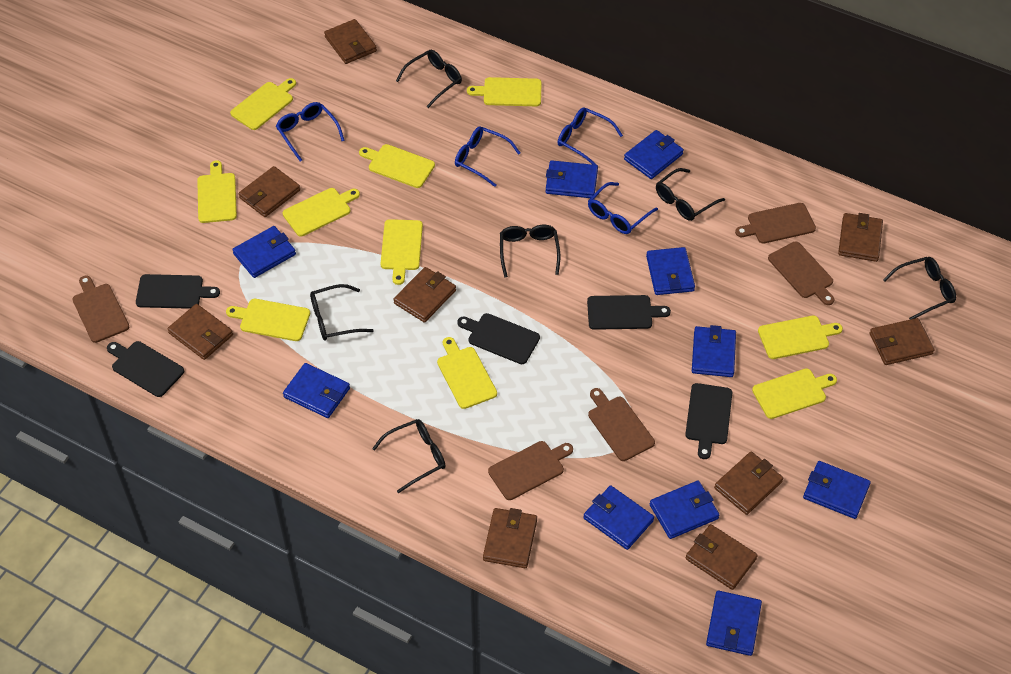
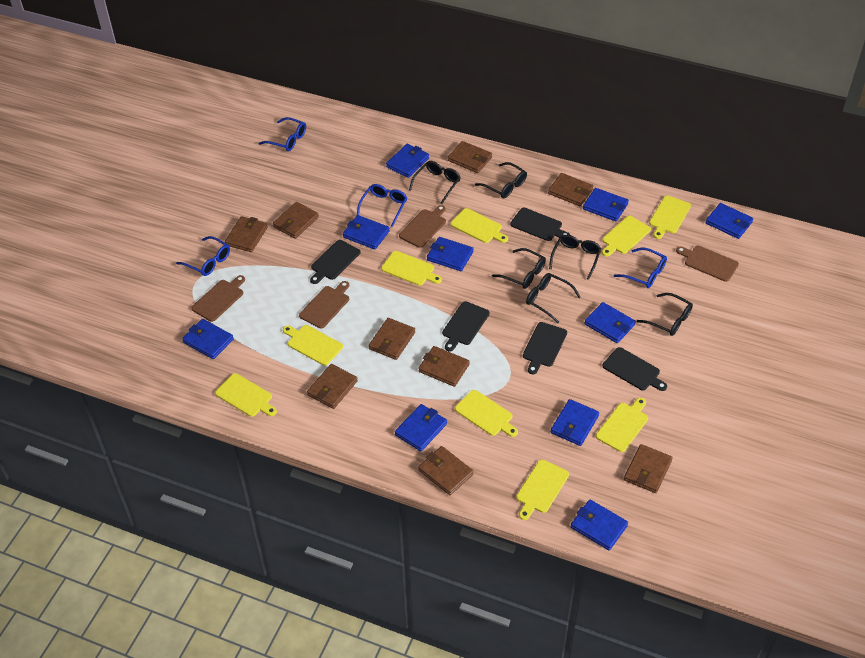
brown cutting board: 5 -> 4
yellow cutting board: 10 -> 9

